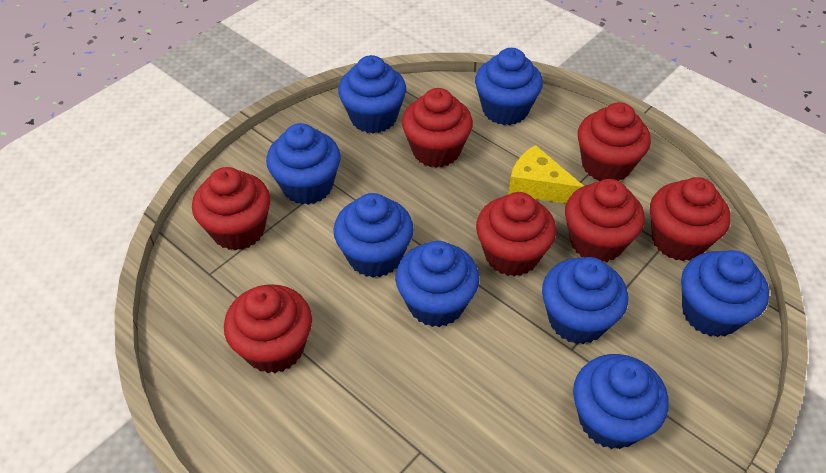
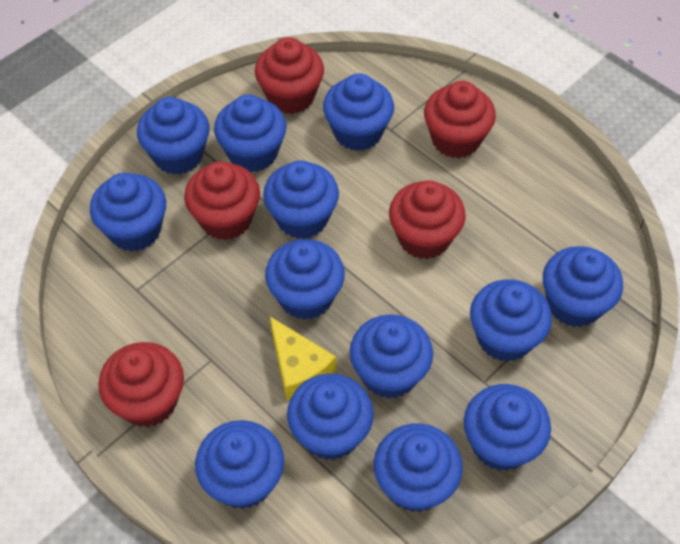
blue cupcake: 8 -> 13
red cupcake: 7 -> 5

